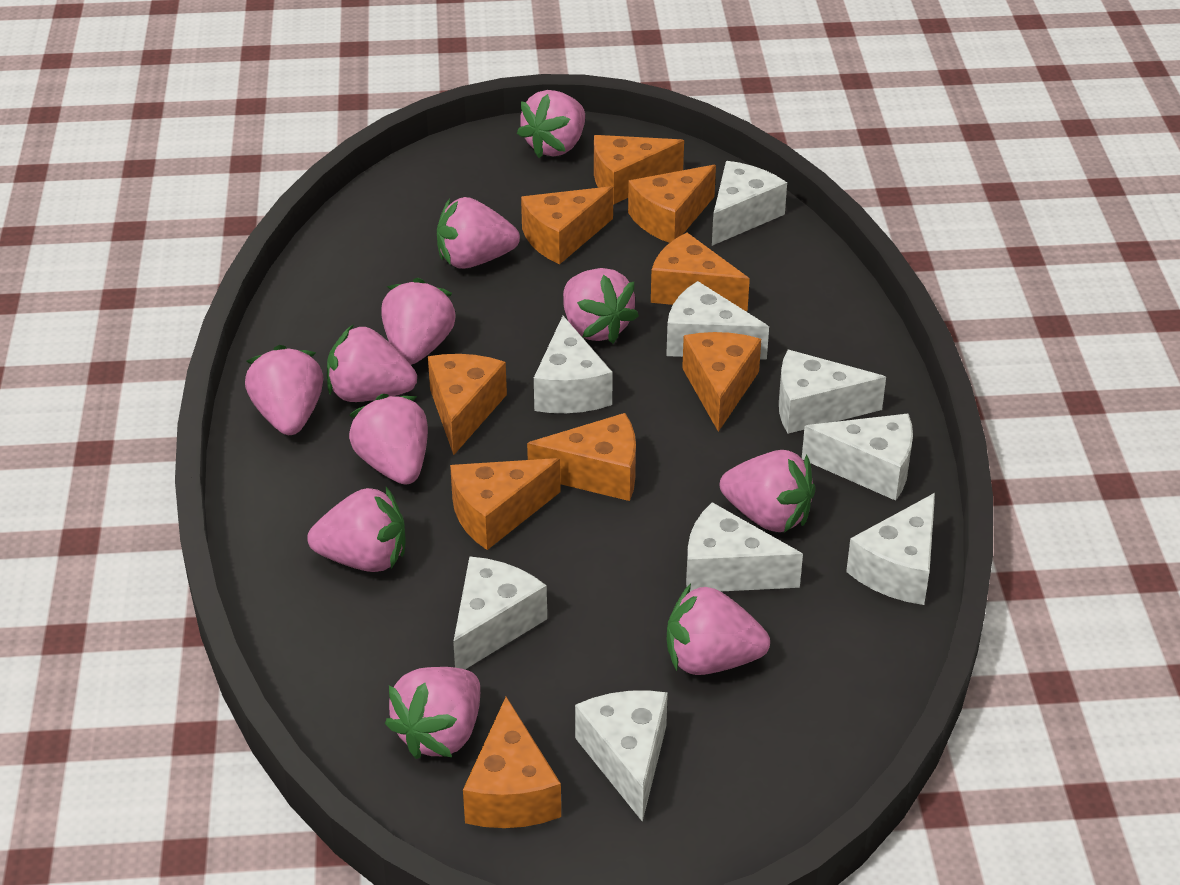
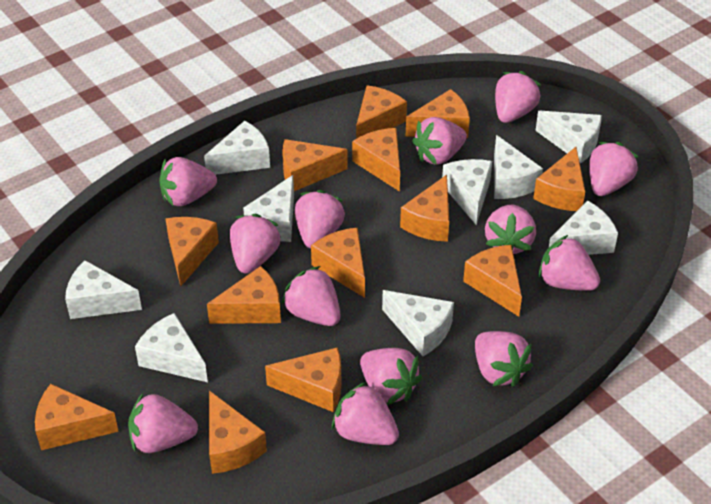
orange cheese: 9 -> 13
pink strawberry: 11 -> 13

